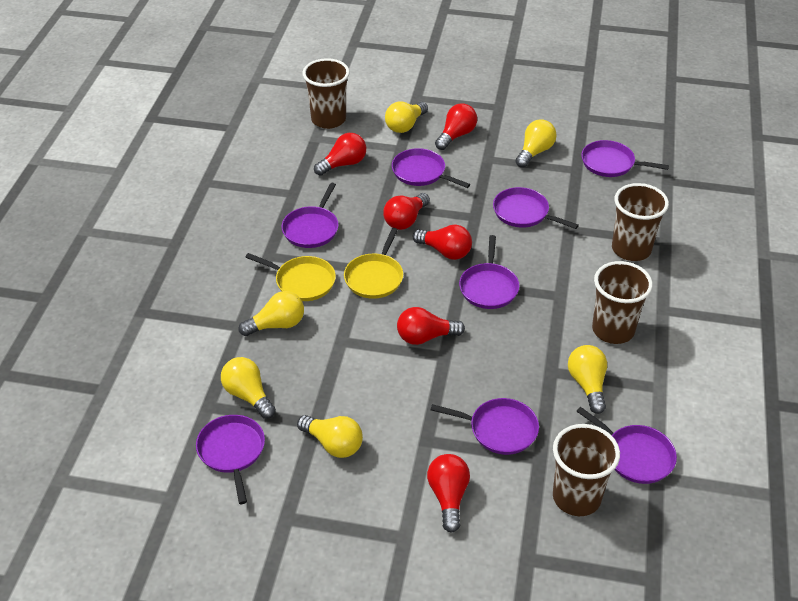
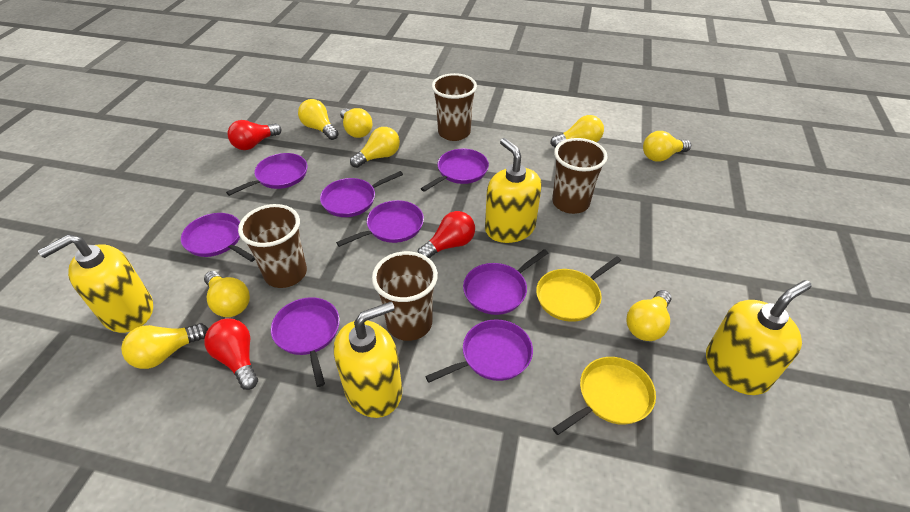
red light bulb: 6 -> 3
yellow light bulb: 6 -> 8
yellow soap dispenser: 0 -> 4

